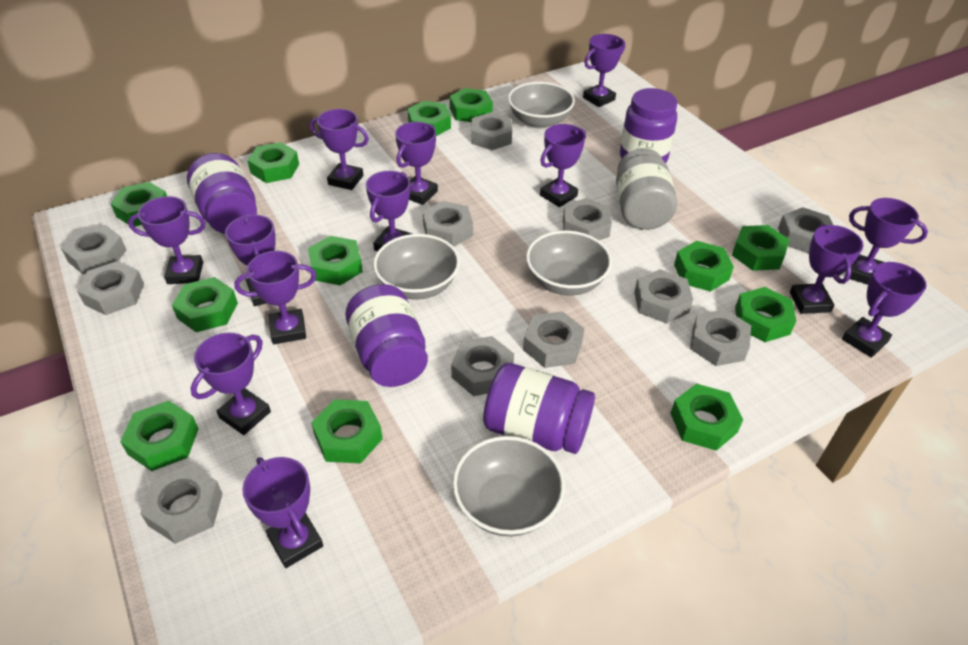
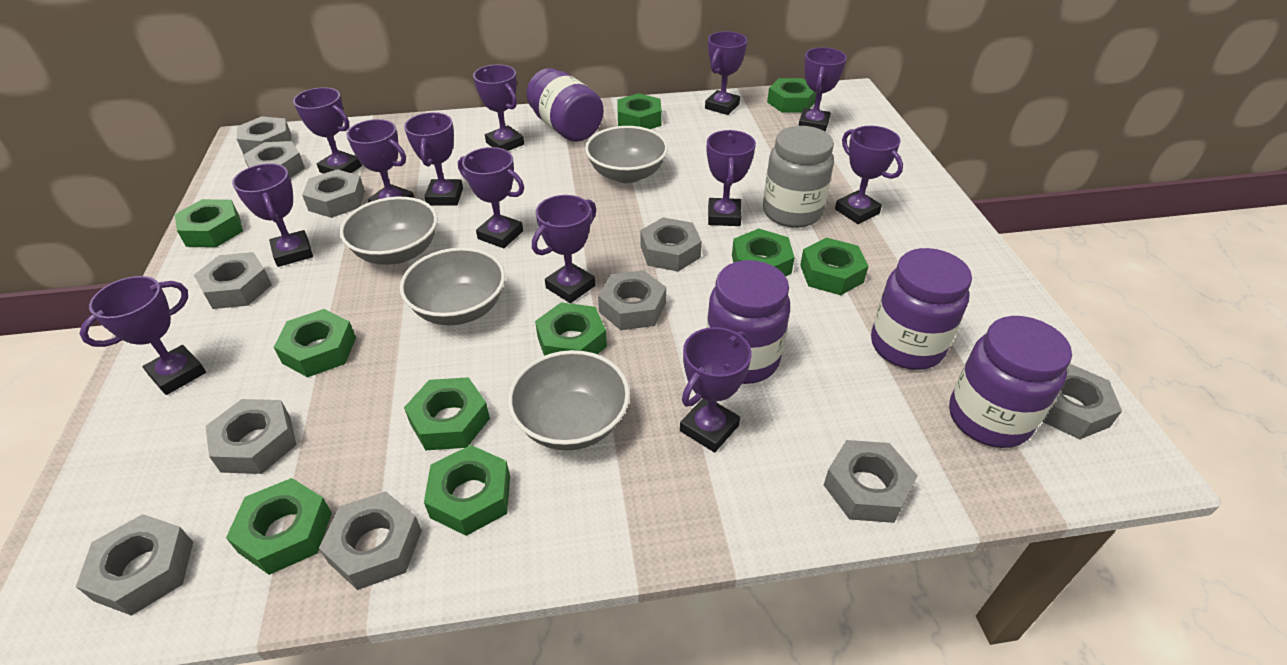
green nut: 12 -> 10

